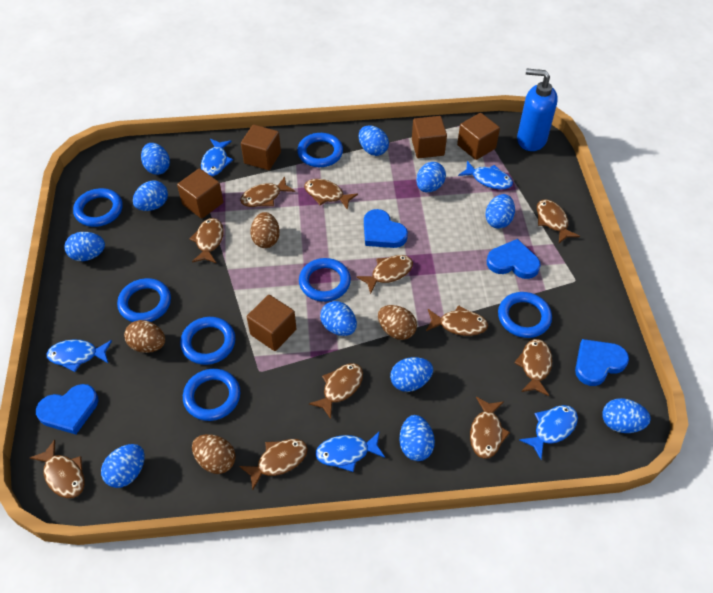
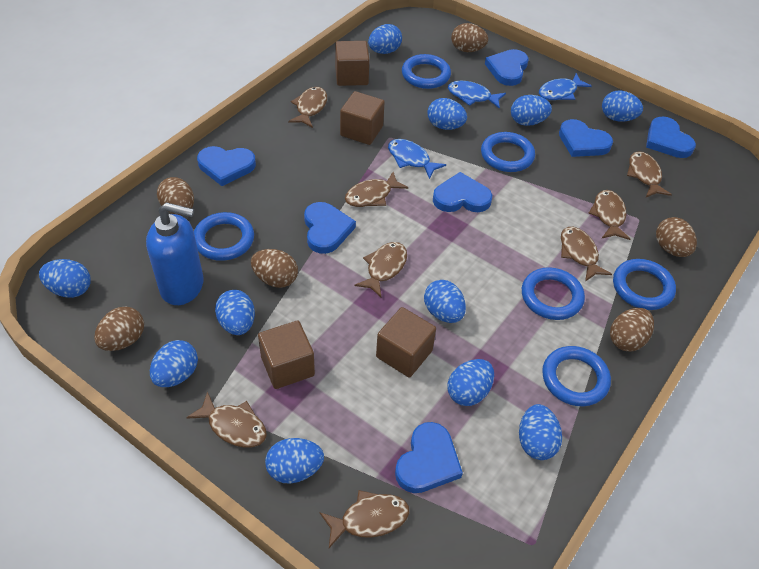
blue fish: 5 -> 3
blue heart: 4 -> 7
blue ring: 7 -> 6
brown cube: 5 -> 4
brown egg: 4 -> 6
brown fish: 11 -> 8

